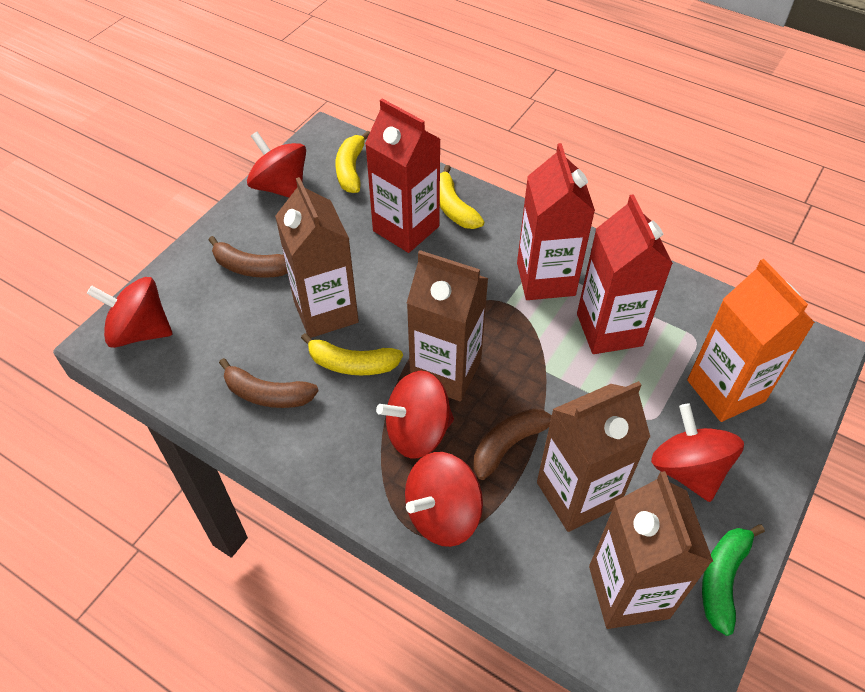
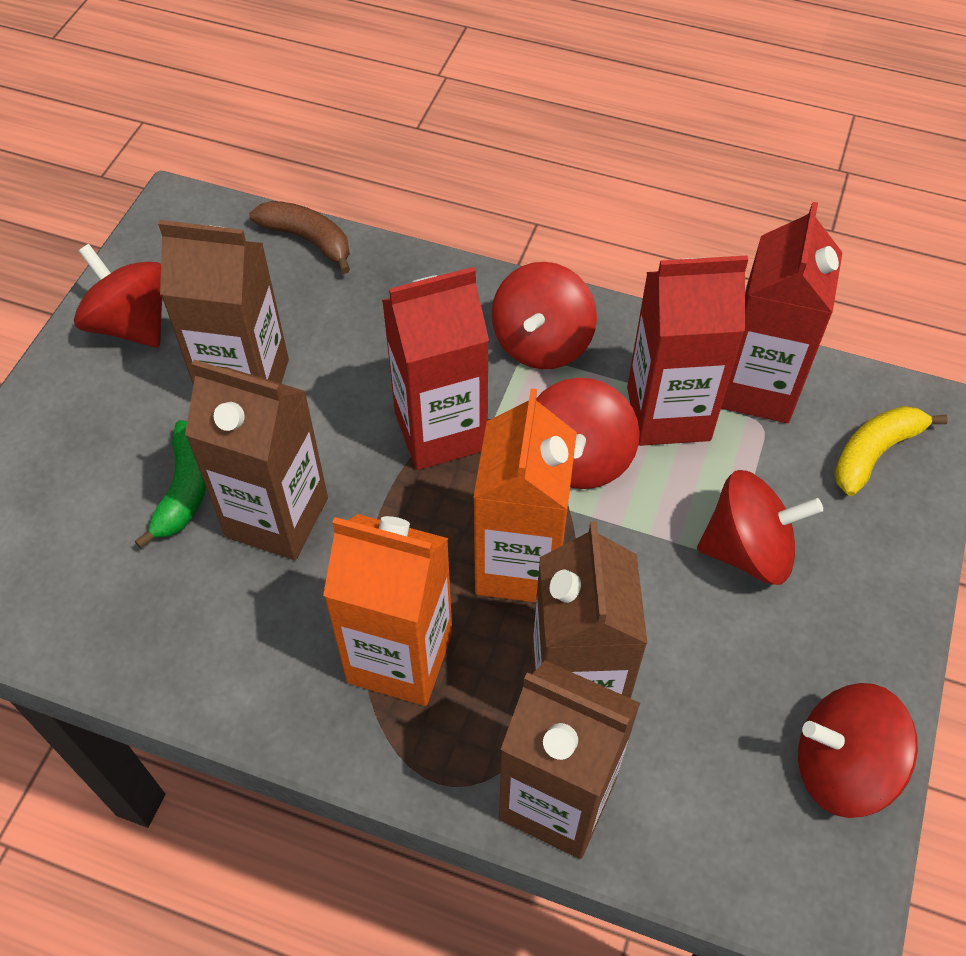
brown banana: 3 -> 1
orange carton: 1 -> 2
yellow banana: 3 -> 1

